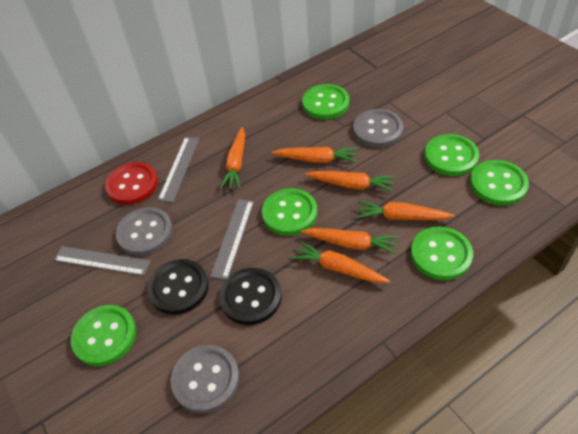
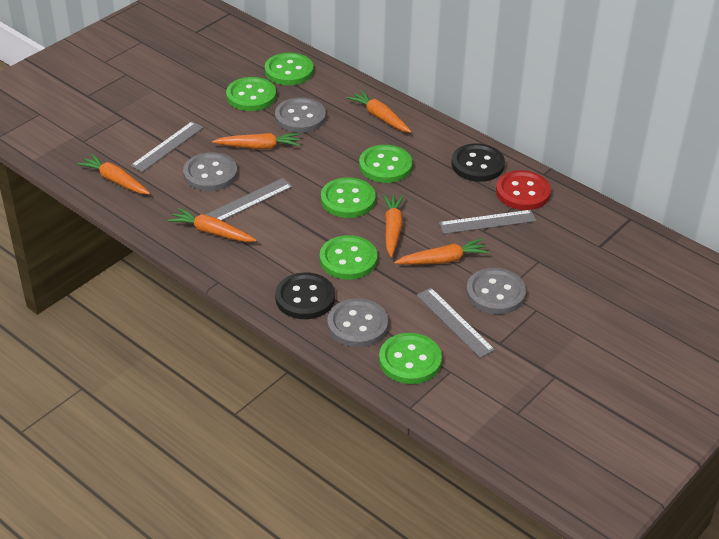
grey button: 3 -> 4
grey ruler: 3 -> 4

